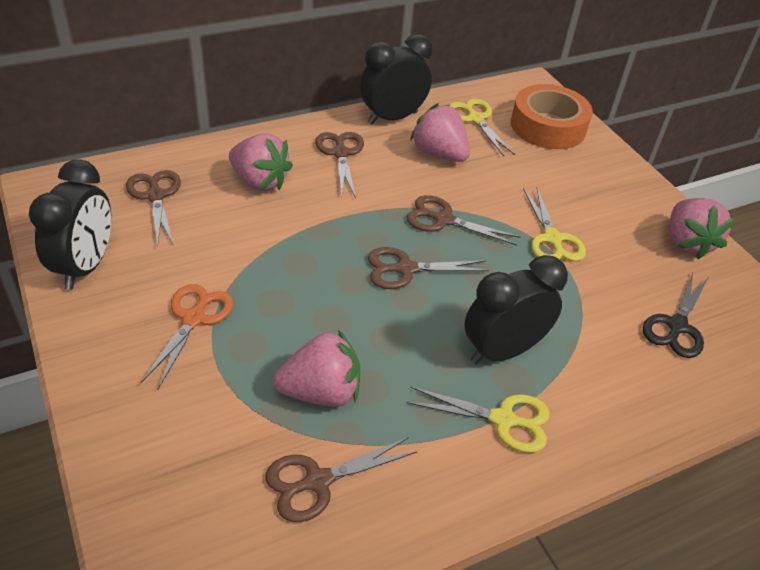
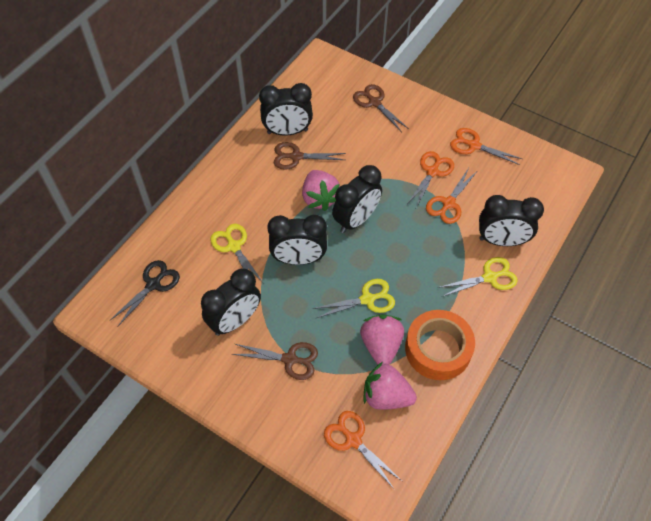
black clock: 3 -> 5
brown scissors: 5 -> 3
orange scissors: 1 -> 4
pink strawberry: 4 -> 3

